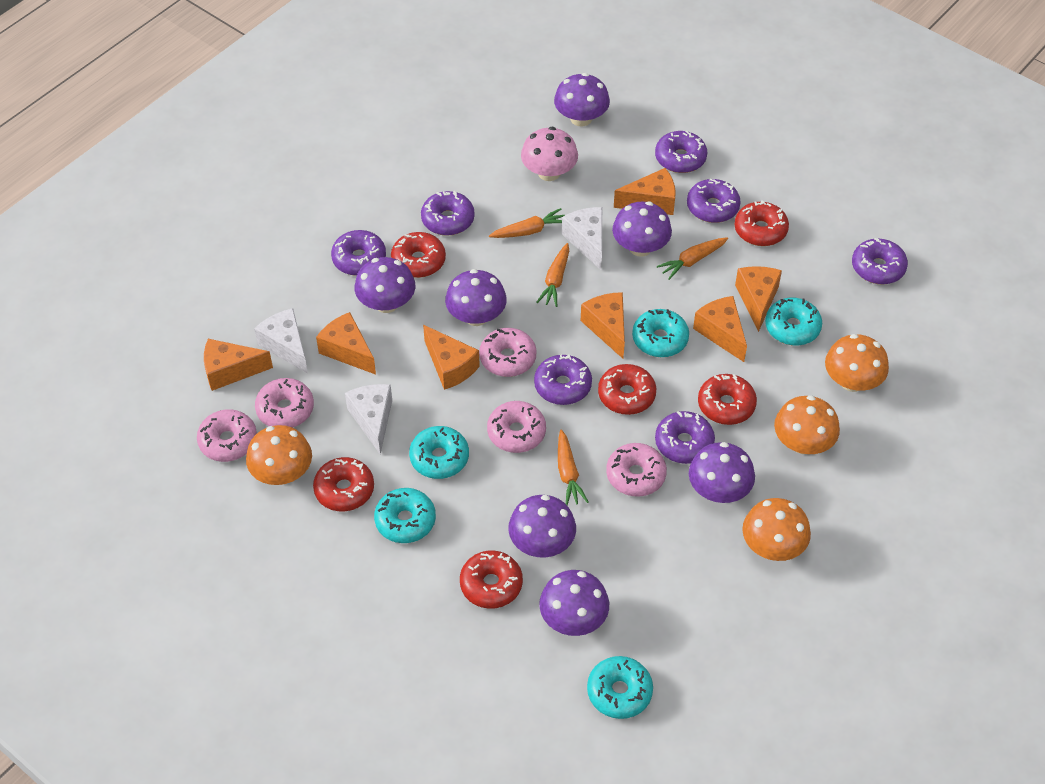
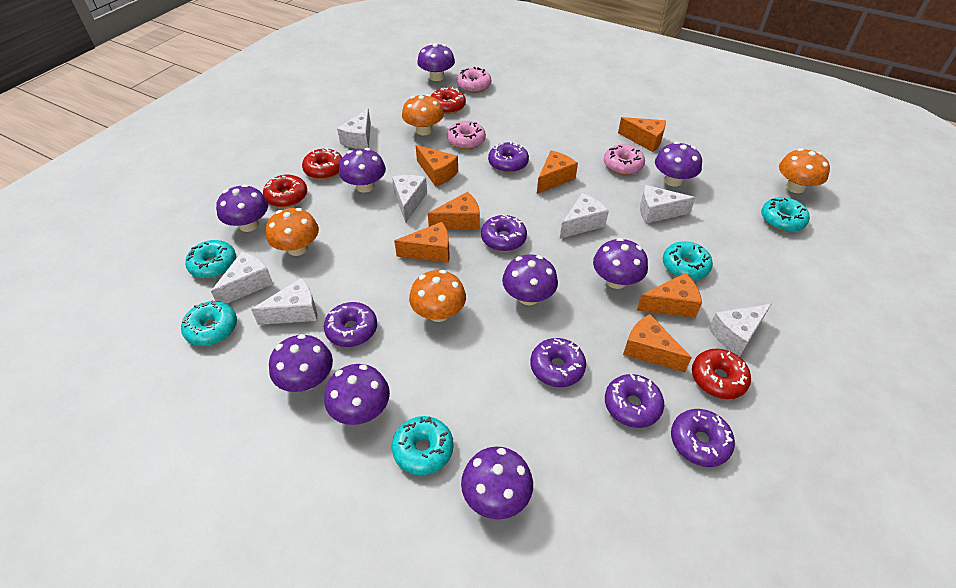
orange carrot: 4 -> 0
pink donut: 5 -> 3
pink mushroom: 1 -> 0
purple donut: 7 -> 6
purple mushroom: 7 -> 9
red donut: 6 -> 4
white cheese: 3 -> 7

